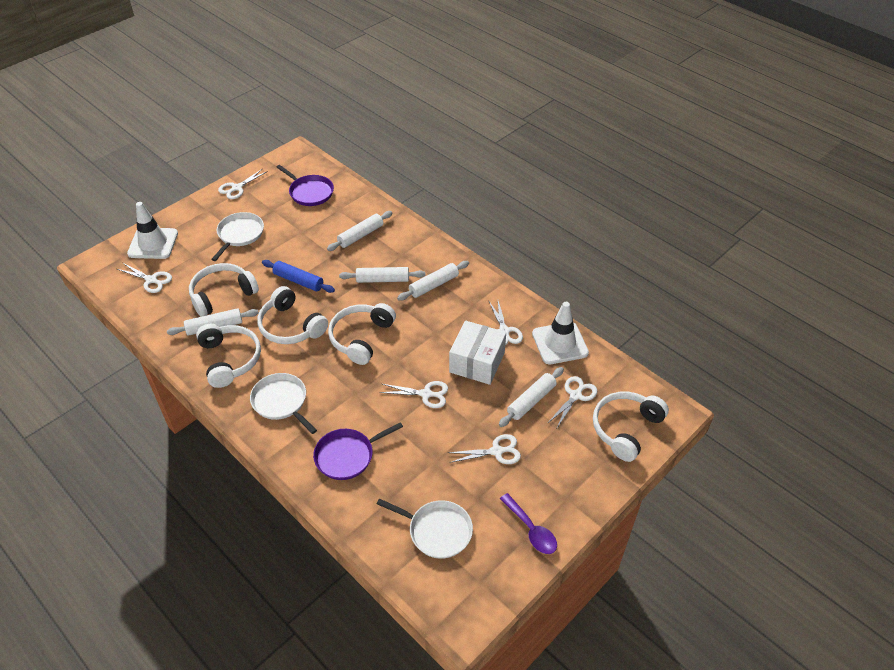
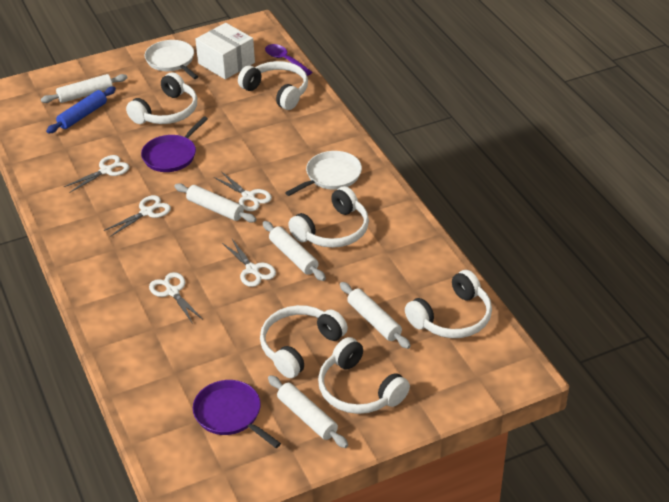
white headphones: 5 -> 6
white pan: 3 -> 2
white scissors: 6 -> 5
white traffic cone: 2 -> 0

